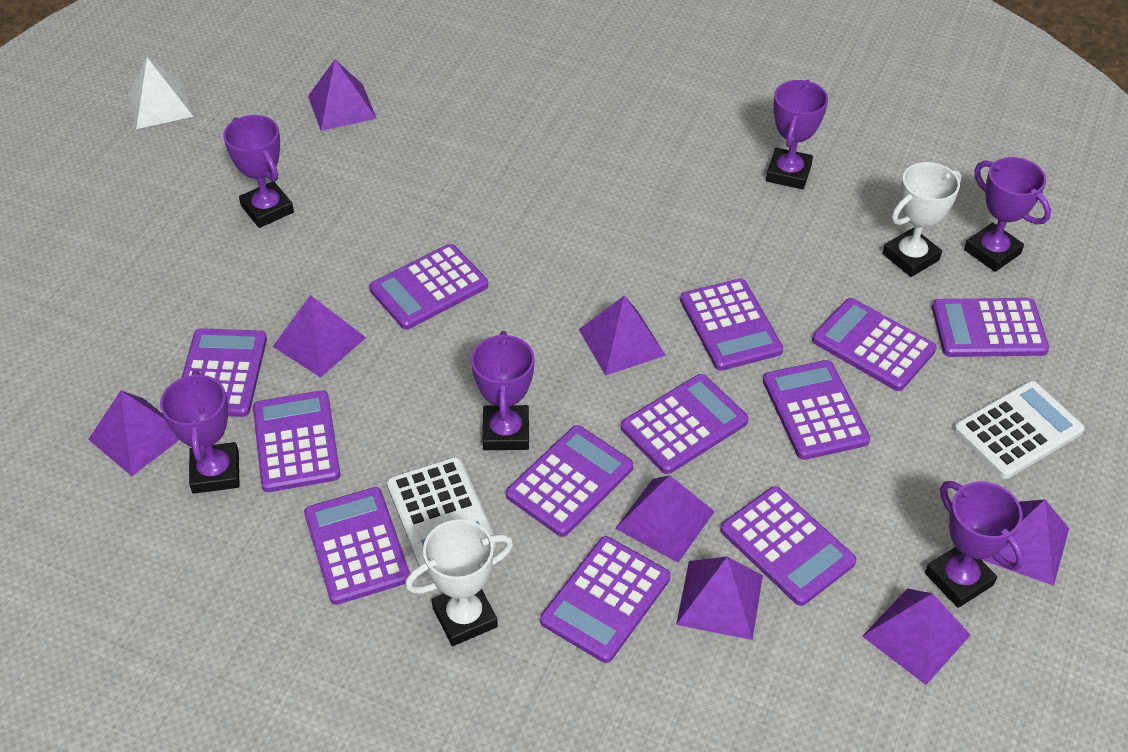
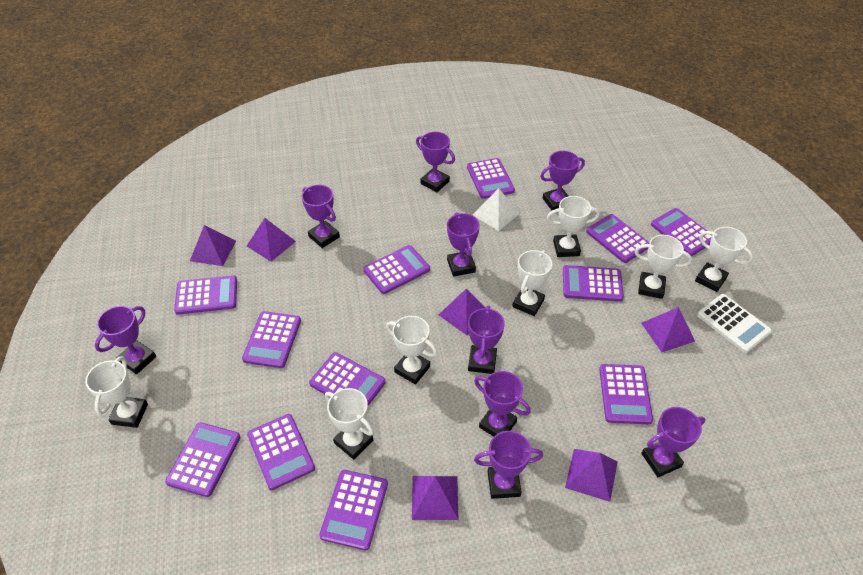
purple pyramid: 8 -> 6
purple trophy: 6 -> 9
white calculator: 2 -> 1
white trophy: 2 -> 7

